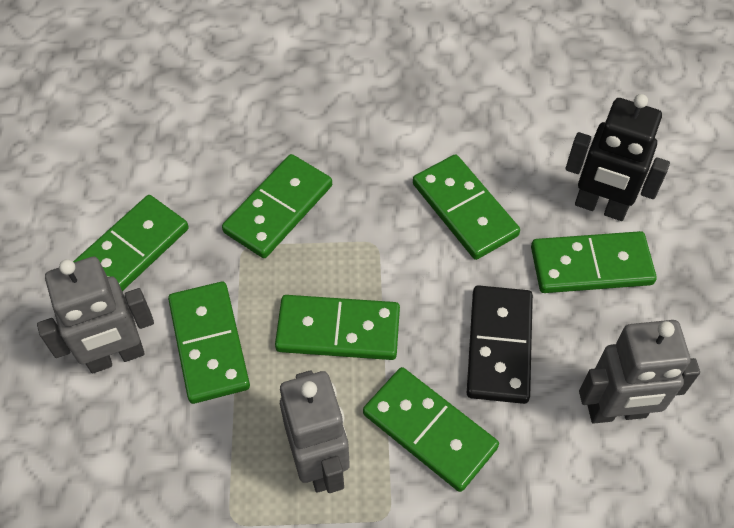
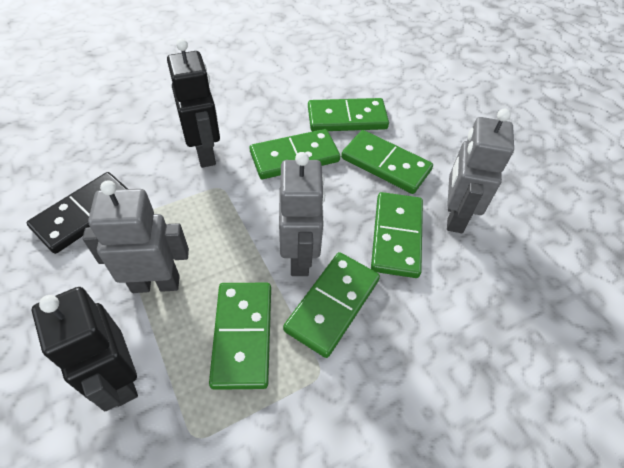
black robot: 1 -> 2
green domino: 7 -> 6

